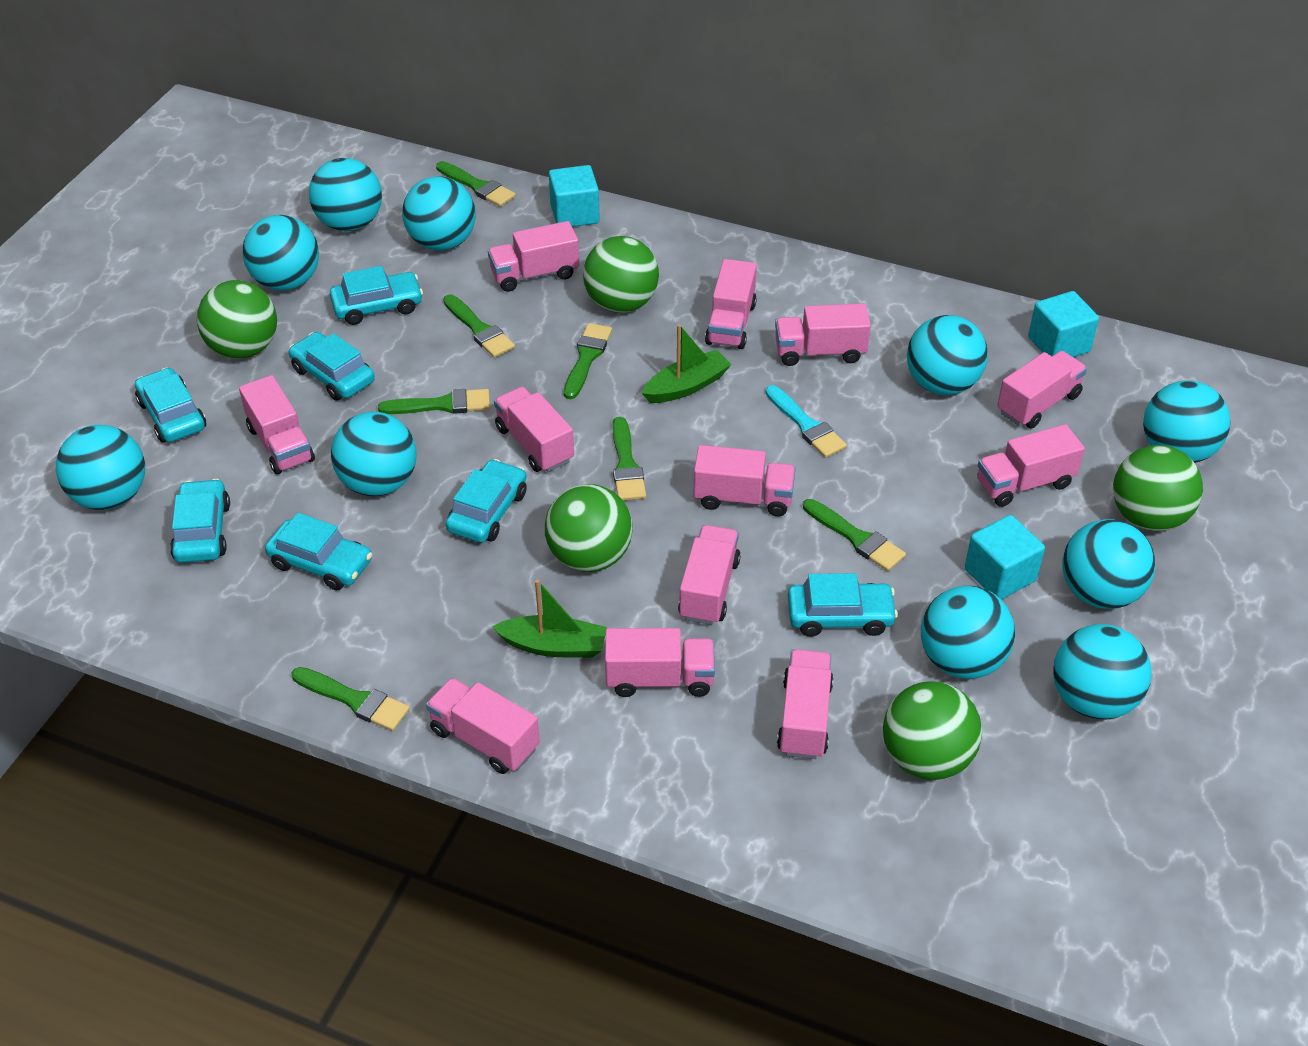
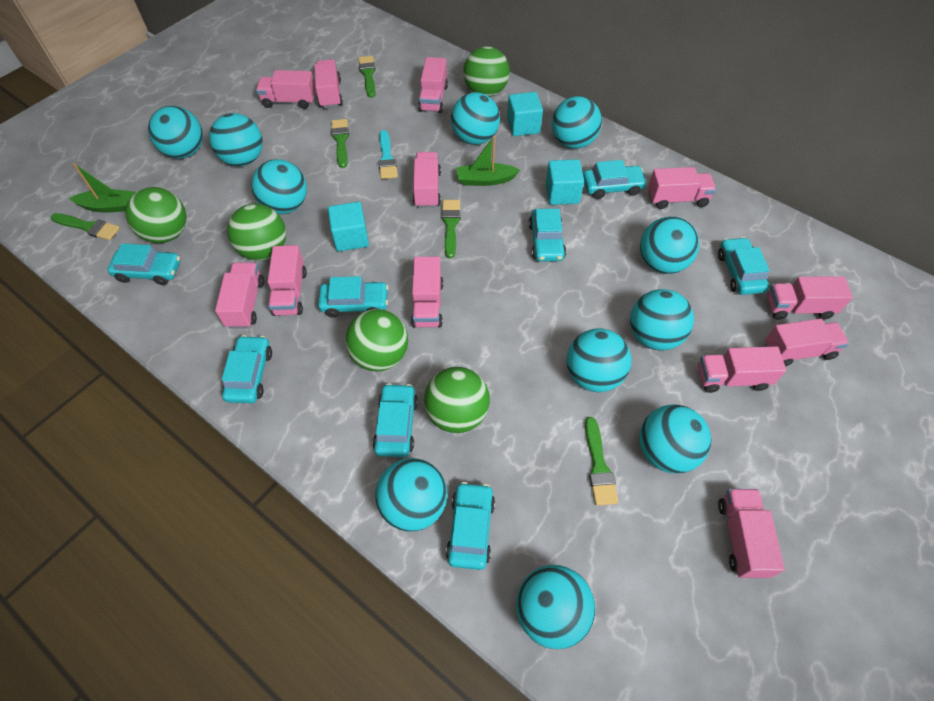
green brush: 7 -> 5
turquoise ball: 10 -> 11
turquoise car: 7 -> 8

